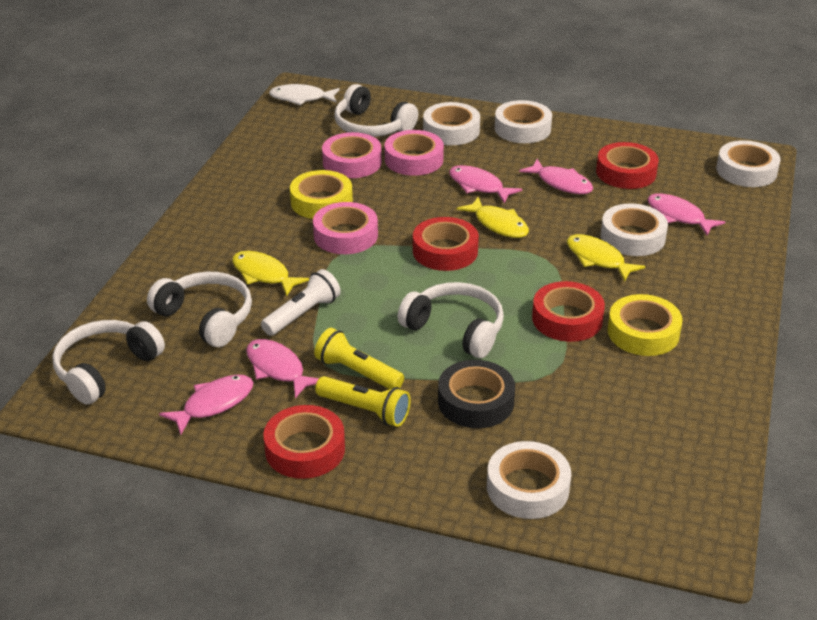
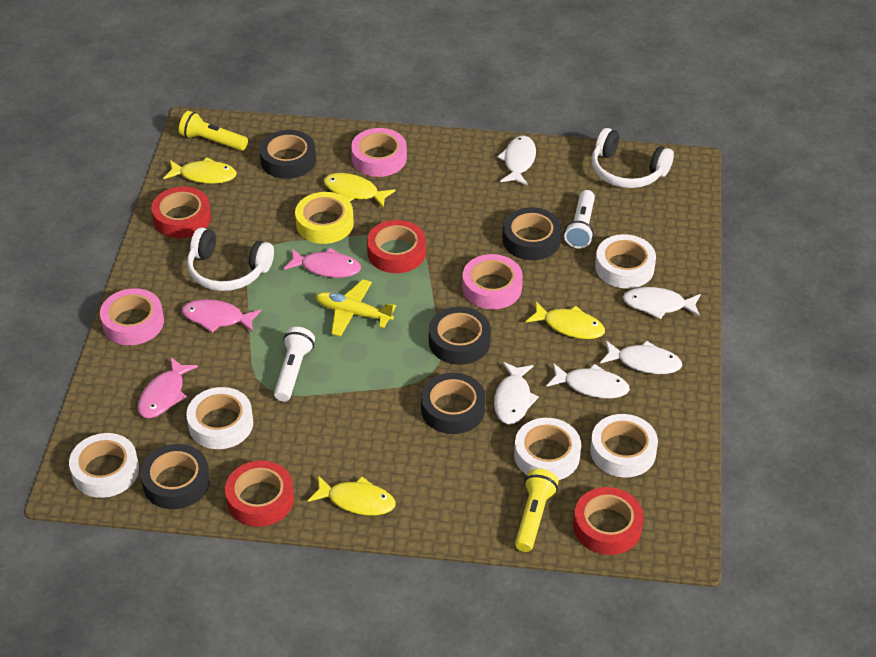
black tape: 1 -> 5
pink fish: 5 -> 3
white fish: 1 -> 5
white flashlight: 1 -> 2
white headphones: 4 -> 2
yellow fish: 3 -> 4
yellow plane: 0 -> 1
yellow tape: 2 -> 1

